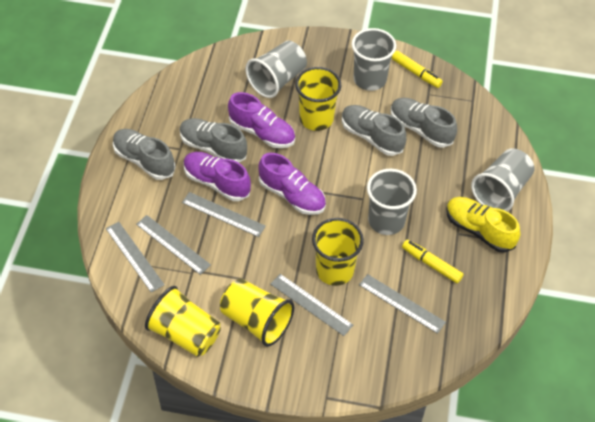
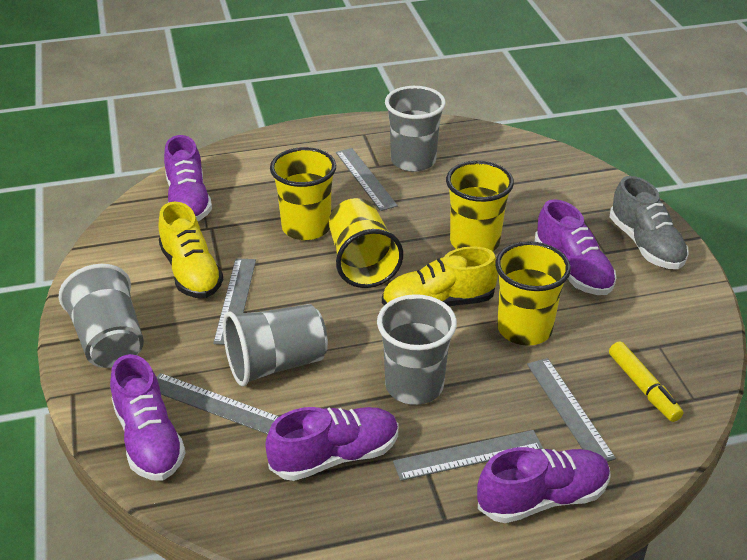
grey shoe: 4 -> 1
purple shoe: 3 -> 5
yellow marker: 2 -> 1
yellow shoe: 1 -> 2

